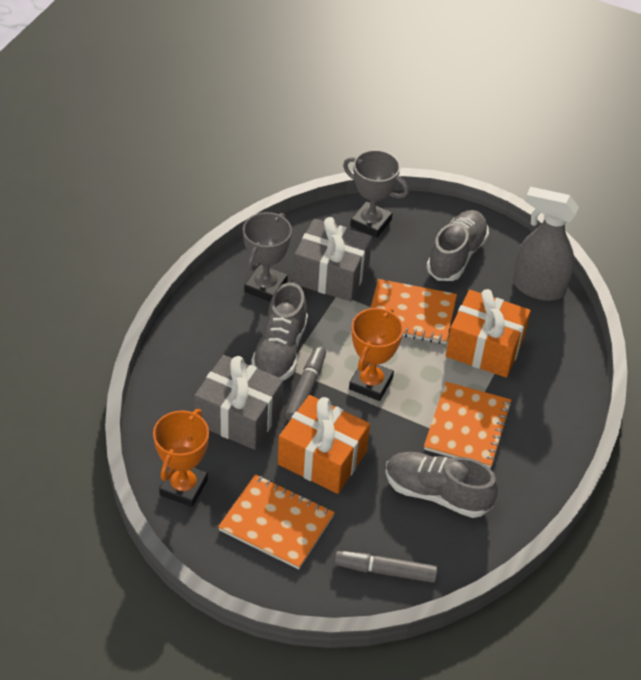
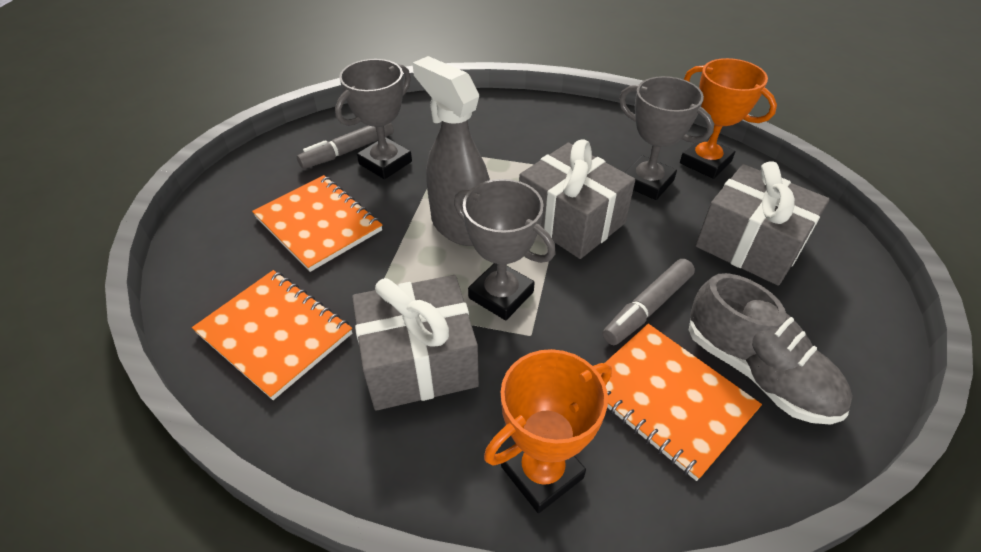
grey gift: 2 -> 3
grey shoe: 3 -> 1
grey trophy: 2 -> 3
orange gift: 2 -> 0

